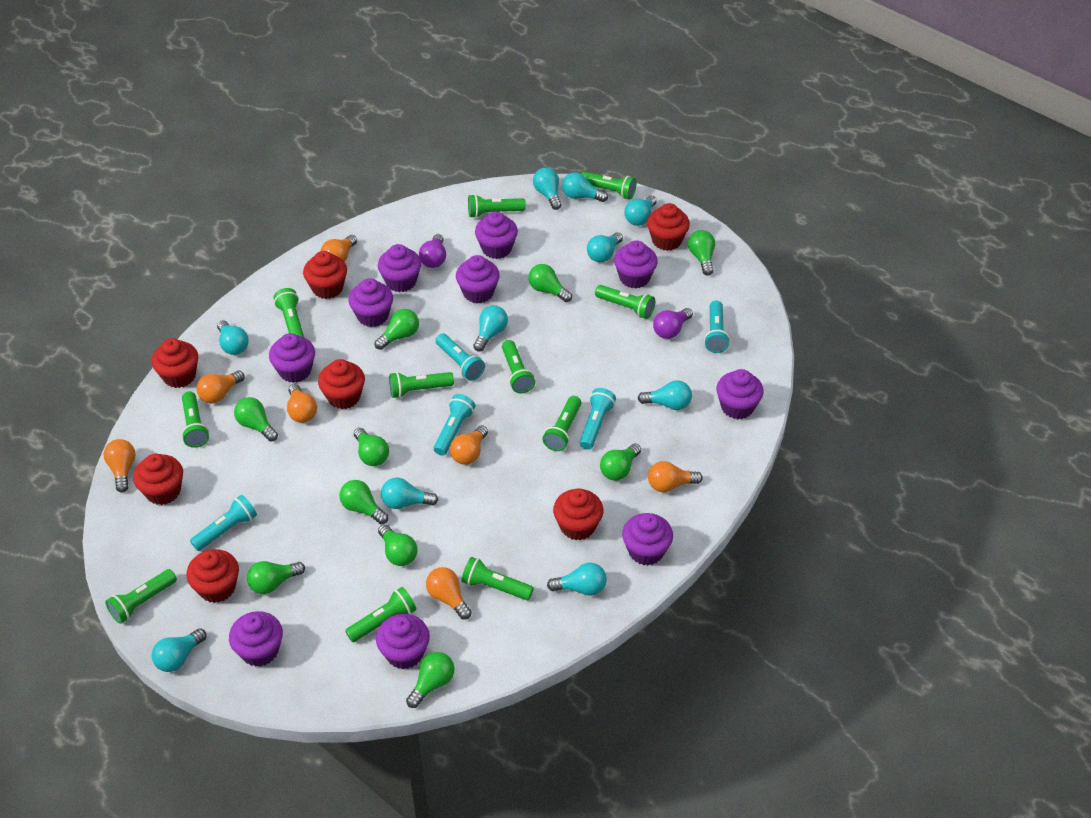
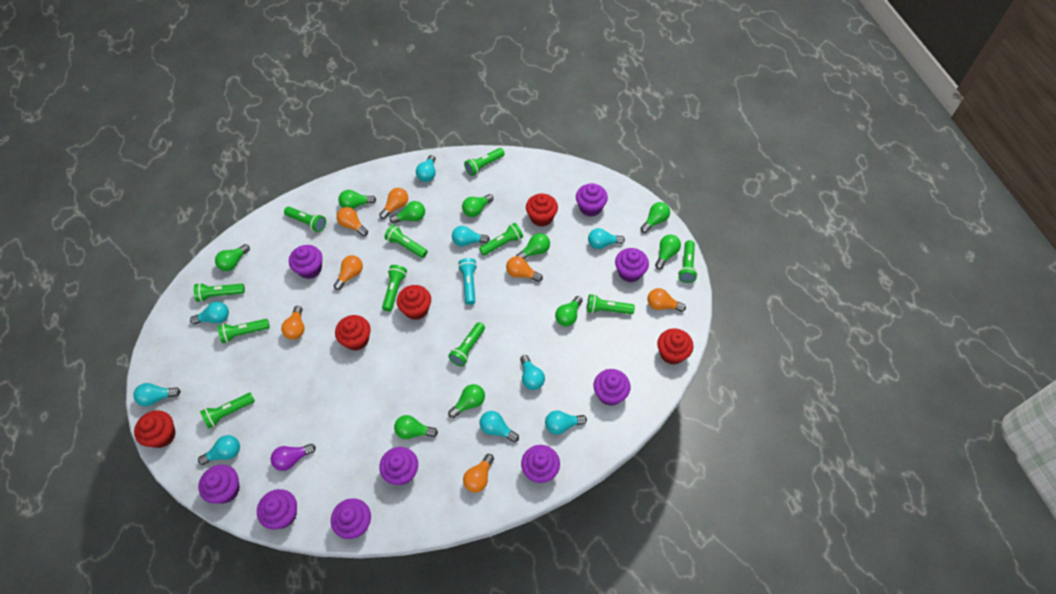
purple cupcake: 10 -> 9
purple light bulb: 2 -> 1
red cupcake: 7 -> 5
turquoise flashlight: 5 -> 1
turquoise light bulb: 10 -> 9

